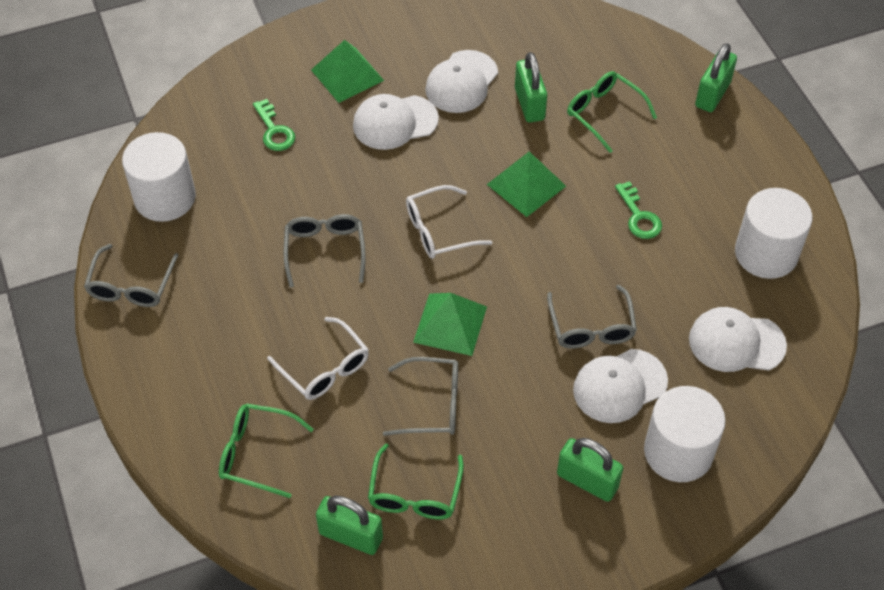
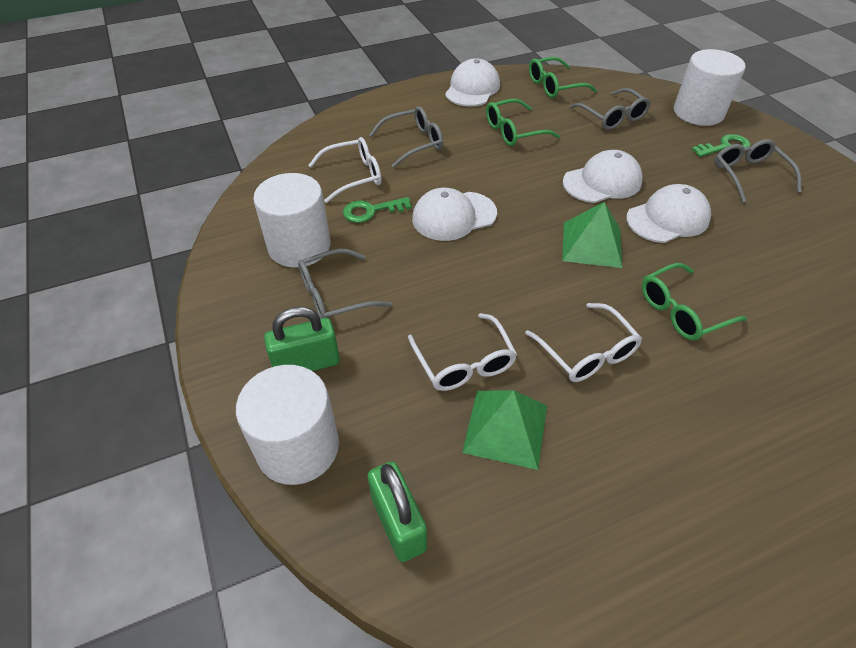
green padlock: 4 -> 2
green pyramid: 3 -> 2
white glasses: 2 -> 3

